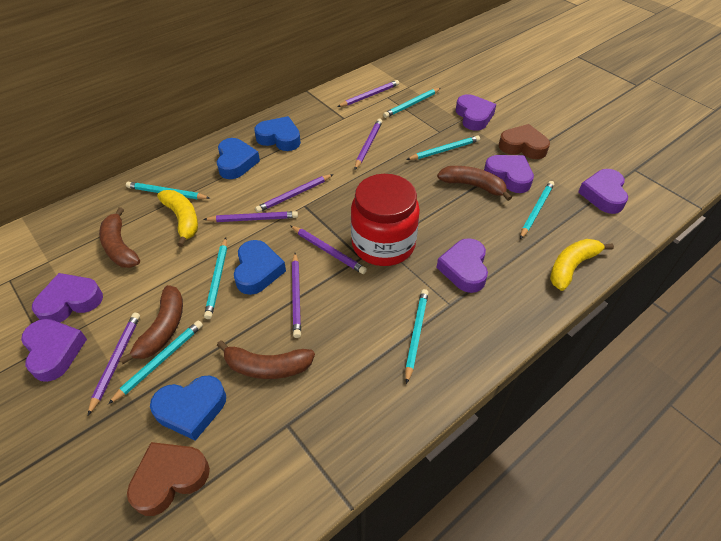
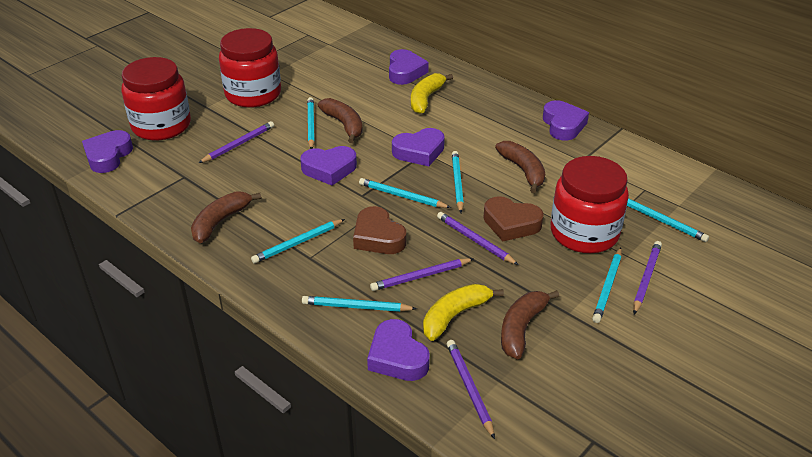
blue heart: 4 -> 0
purple pencil: 7 -> 5
red jar: 1 -> 3

